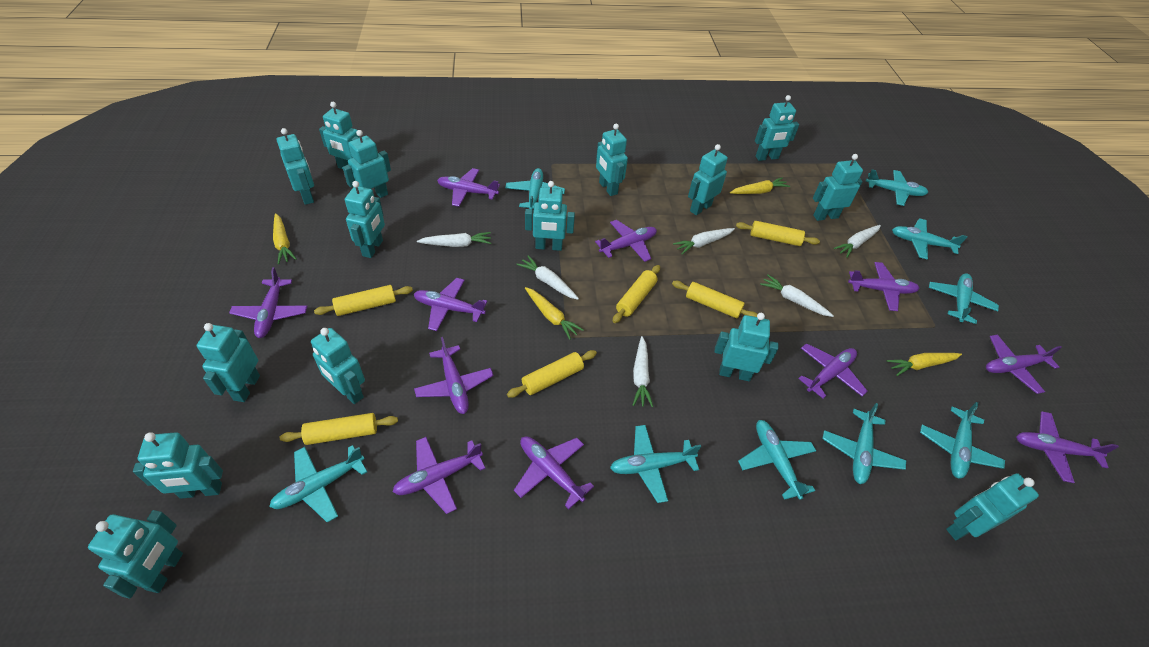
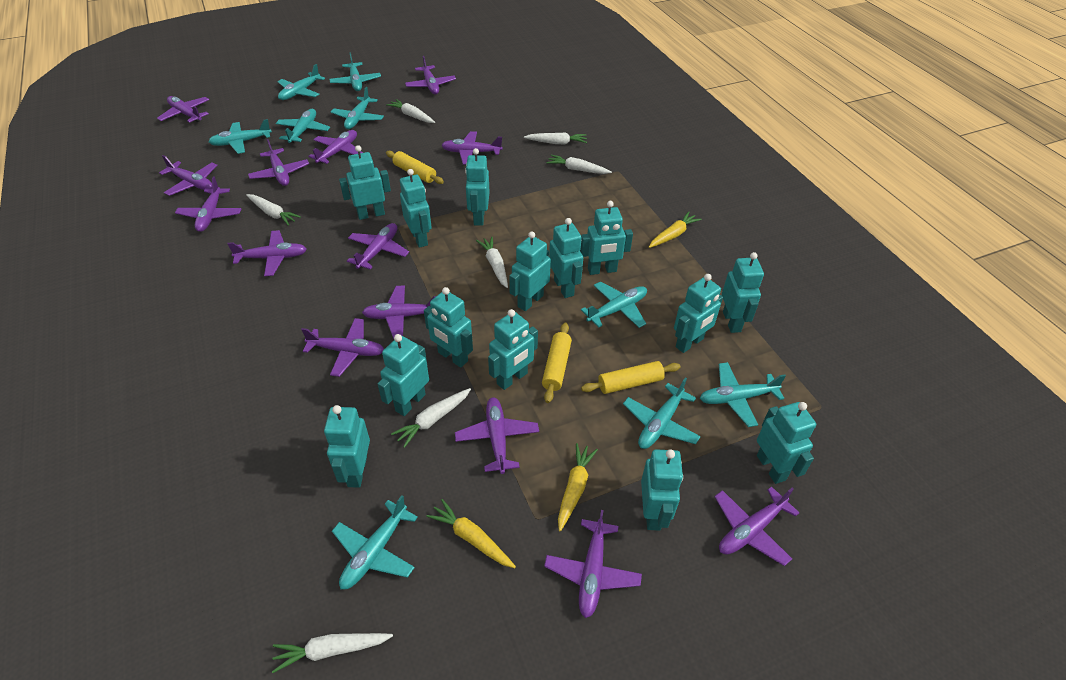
purple plane: 11 -> 14
turquoise robot: 15 -> 14
white carrot: 6 -> 7
yellow carrot: 4 -> 3
yellow rolling pin: 6 -> 3

